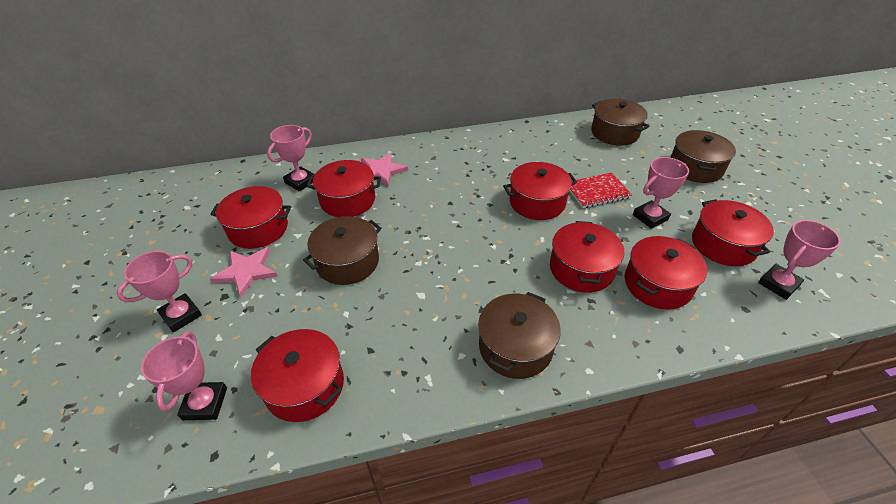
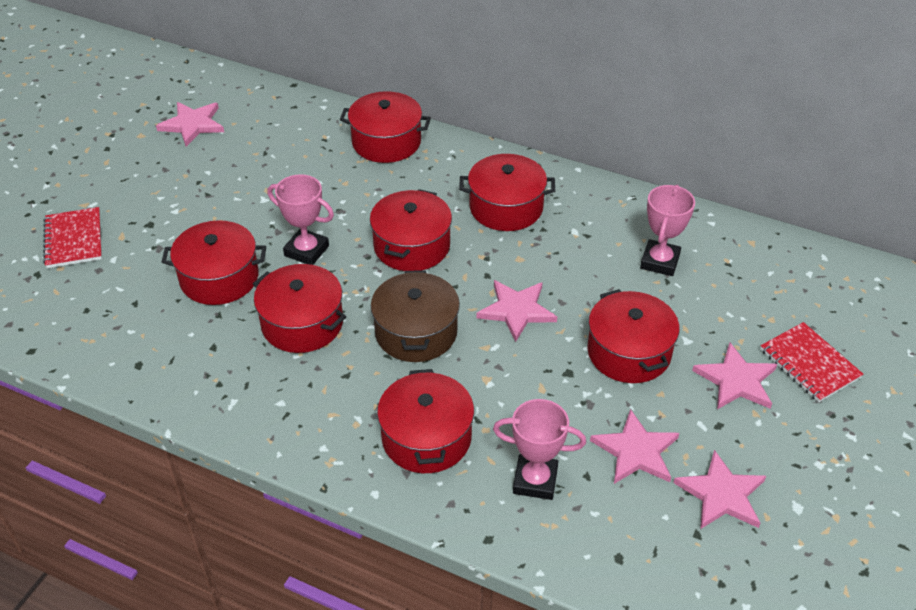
brown pot: 4 -> 1
pink star: 2 -> 5
pink trophy: 5 -> 3
red notebook: 1 -> 2

